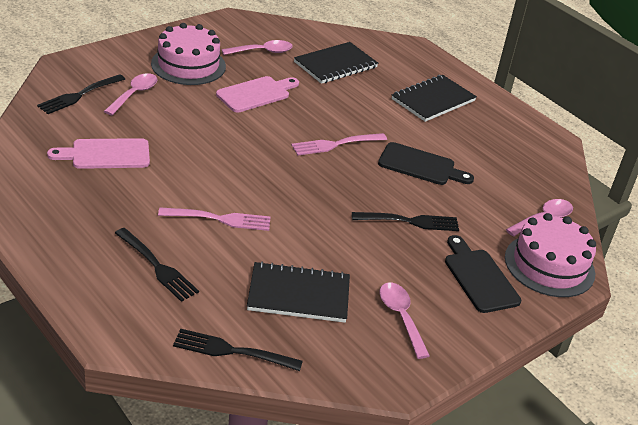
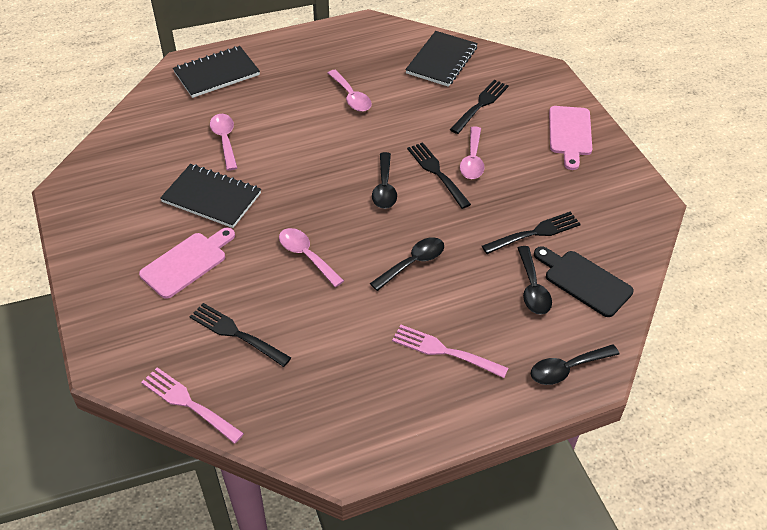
black cutting board: 2 -> 1
black spoon: 0 -> 4
pink cake: 2 -> 0

